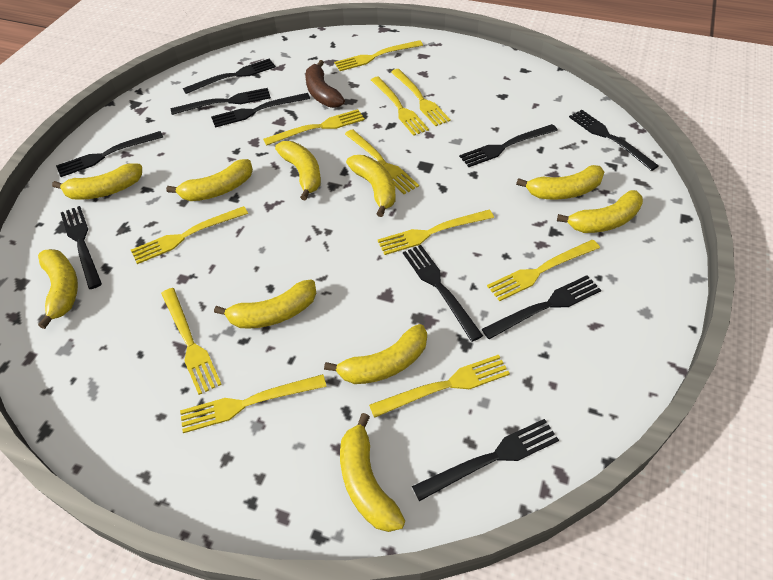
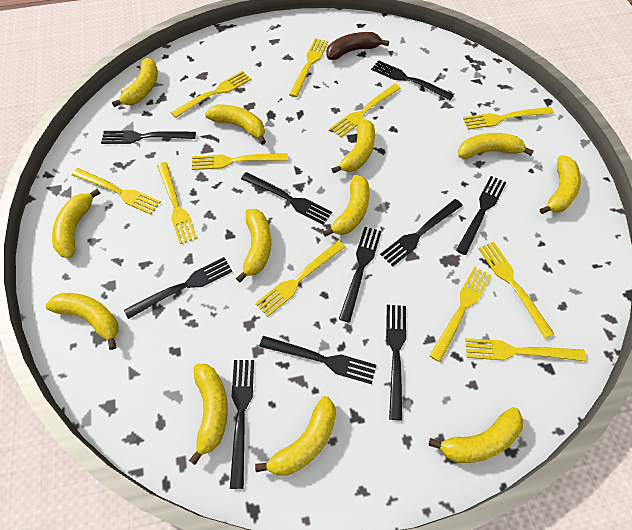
yellow banana: 10 -> 12

